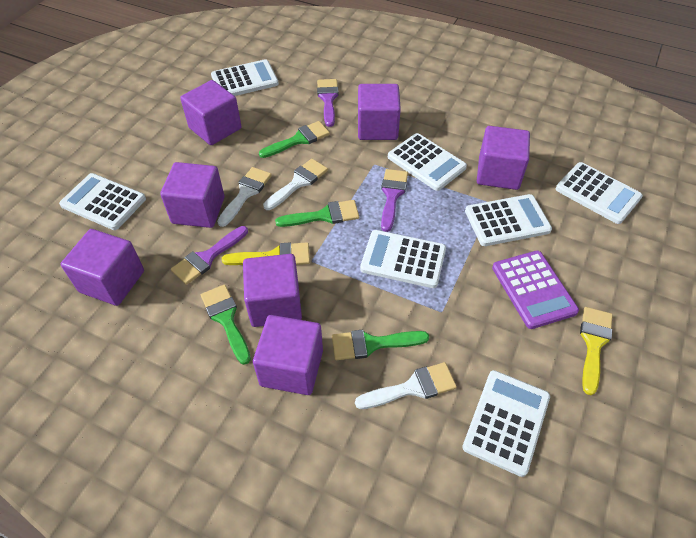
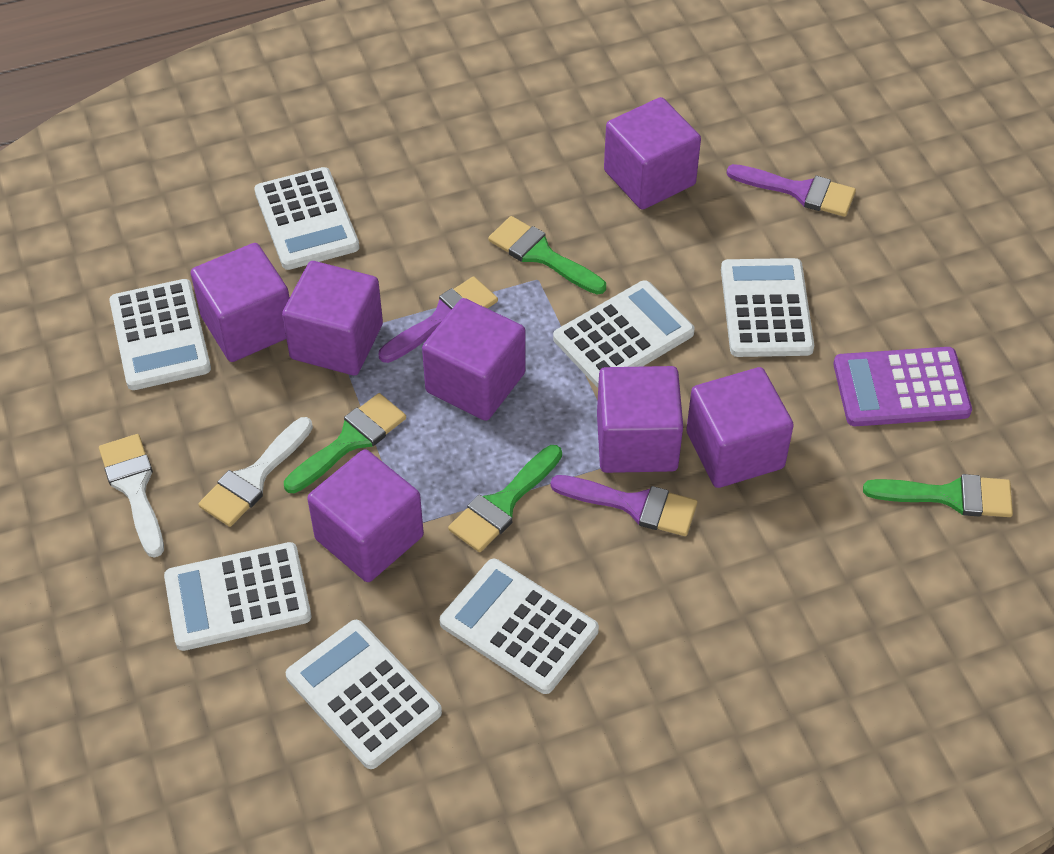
white brush: 3 -> 2
yellow brush: 2 -> 0

